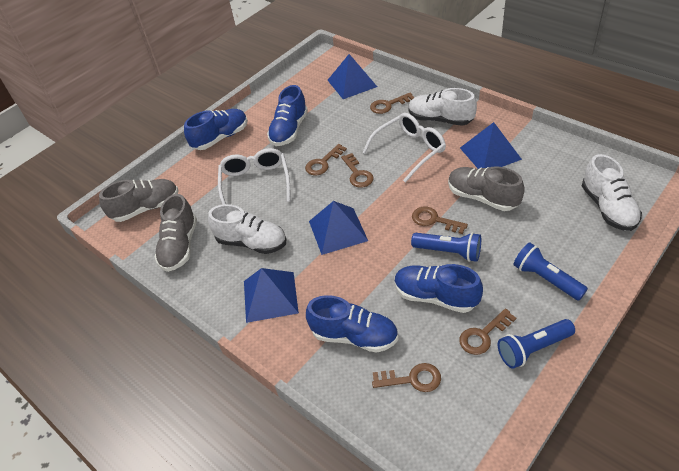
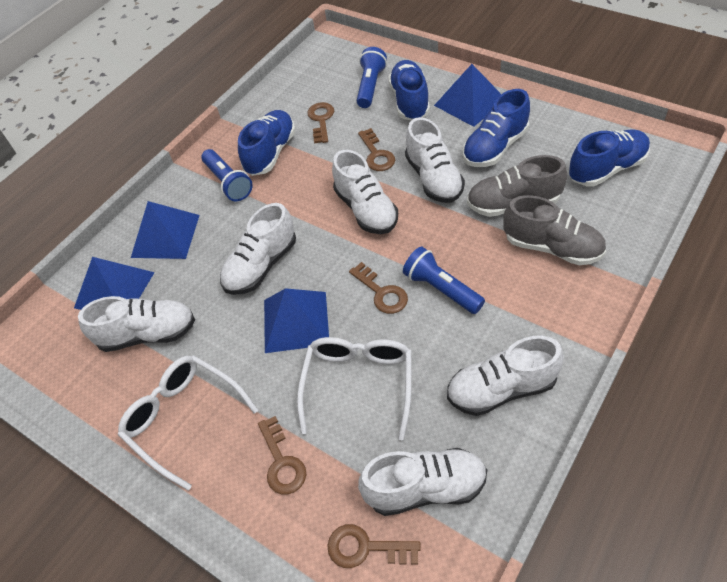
brown key: 6 -> 5
grey shoe: 3 -> 2
white shoe: 3 -> 6

